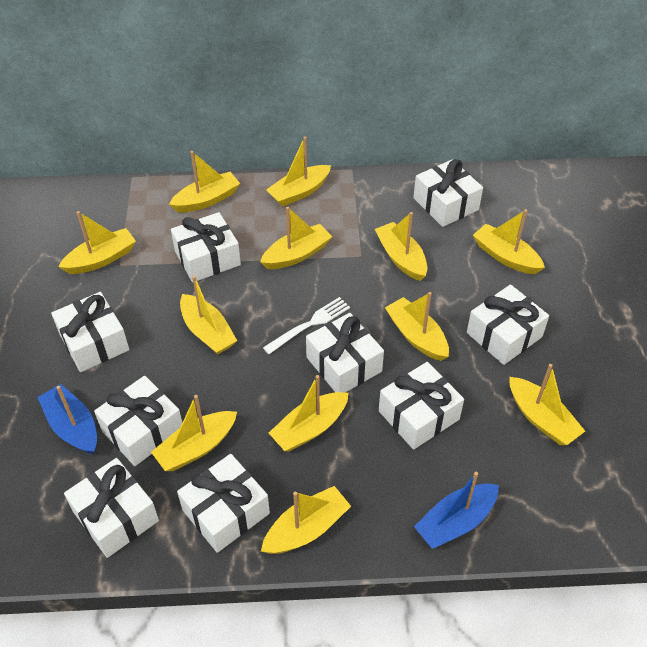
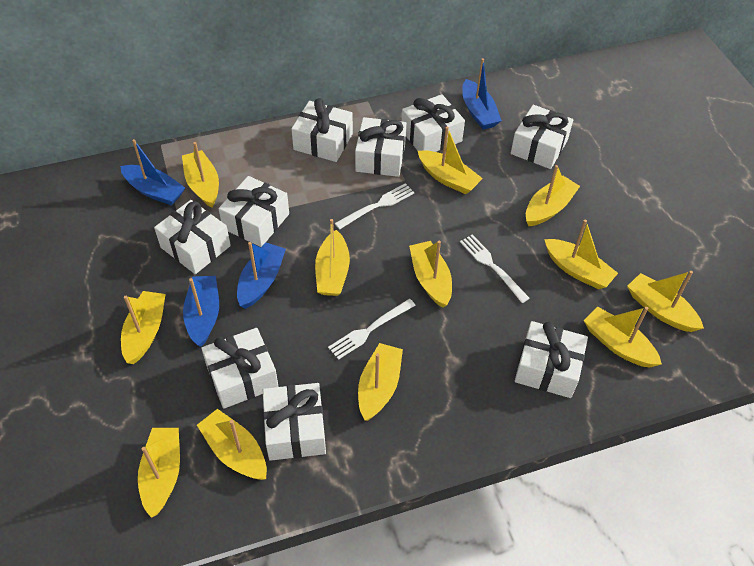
blue boat: 2 -> 4
white fork: 1 -> 3

